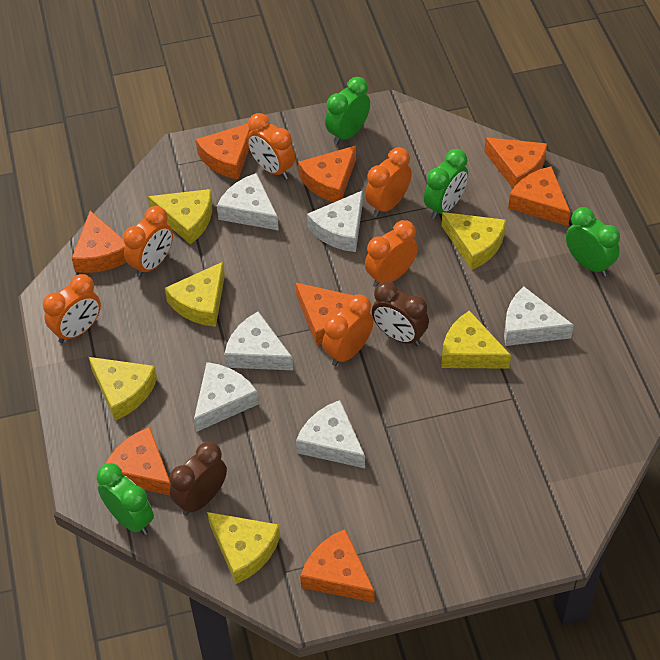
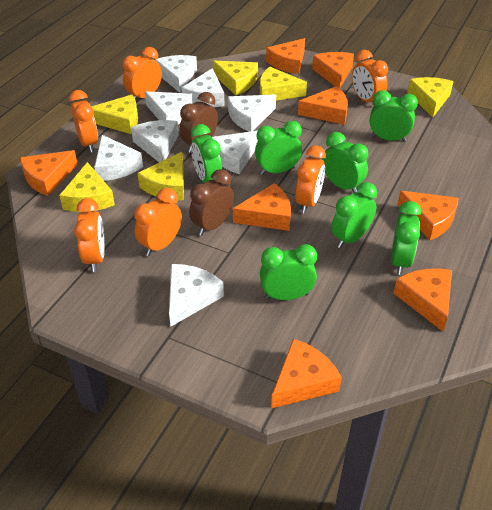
green clock: 4 -> 7
white cheese: 6 -> 8

